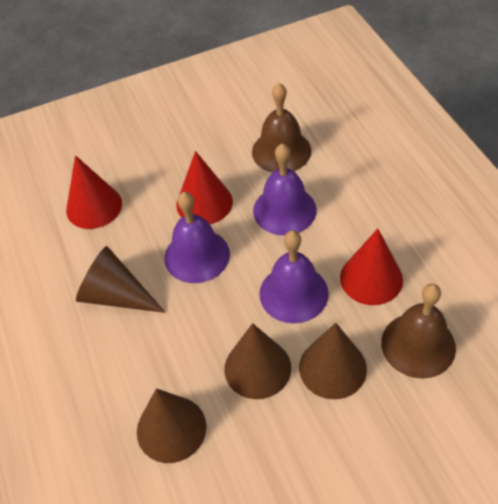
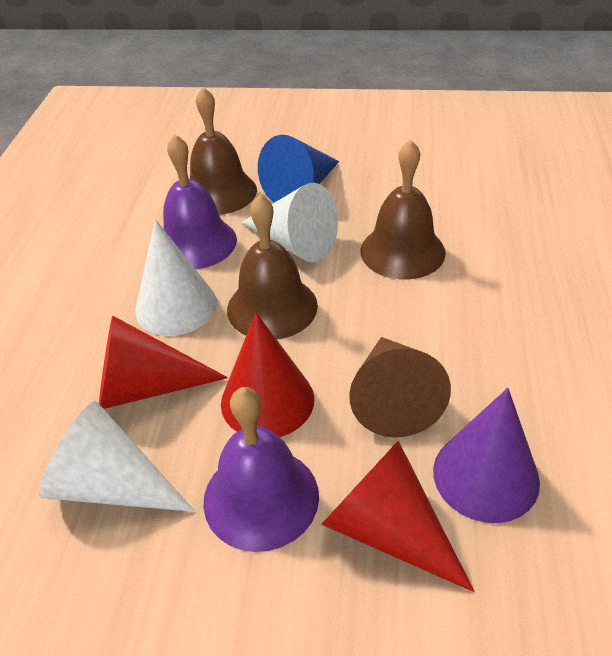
blue cone: 0 -> 1
brown bell: 2 -> 3
brown cone: 4 -> 1
purple bell: 3 -> 2
purple cone: 0 -> 1
white cone: 0 -> 3

